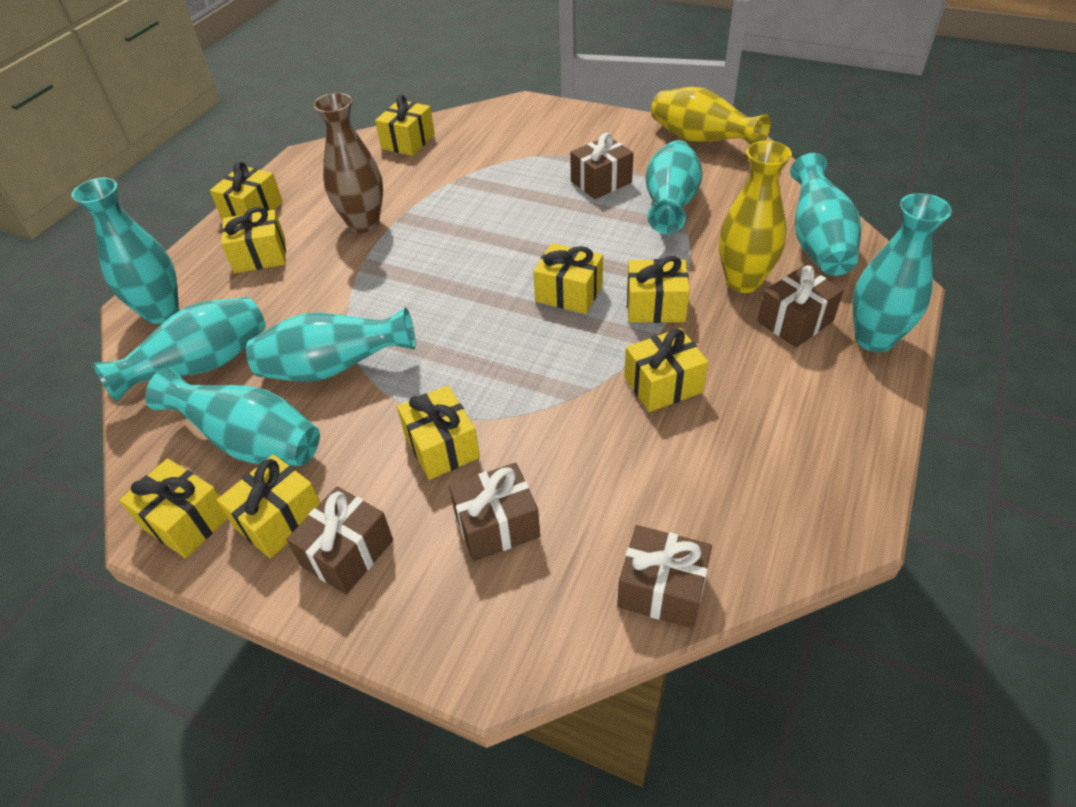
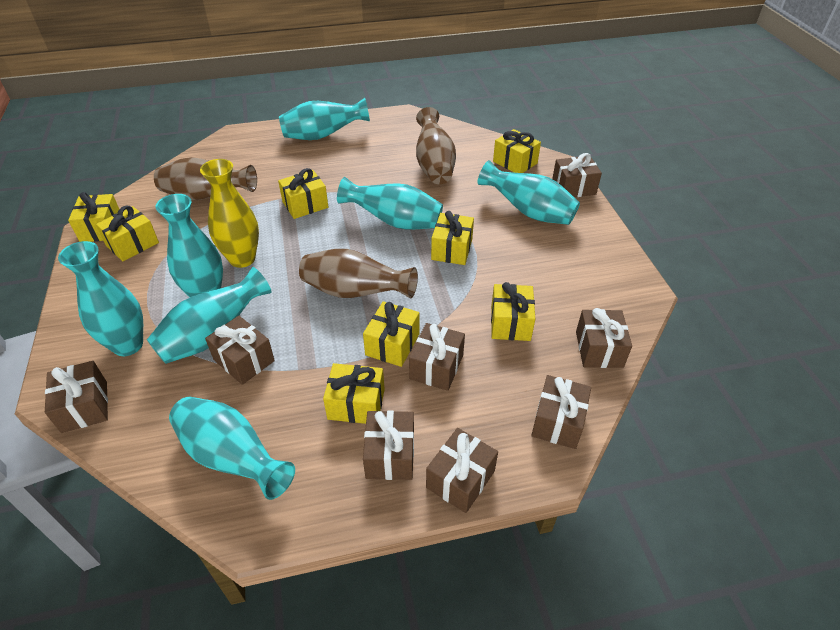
brown gift: 5 -> 8
brown vase: 1 -> 3
yellow gift: 9 -> 8
yellow vase: 2 -> 1

